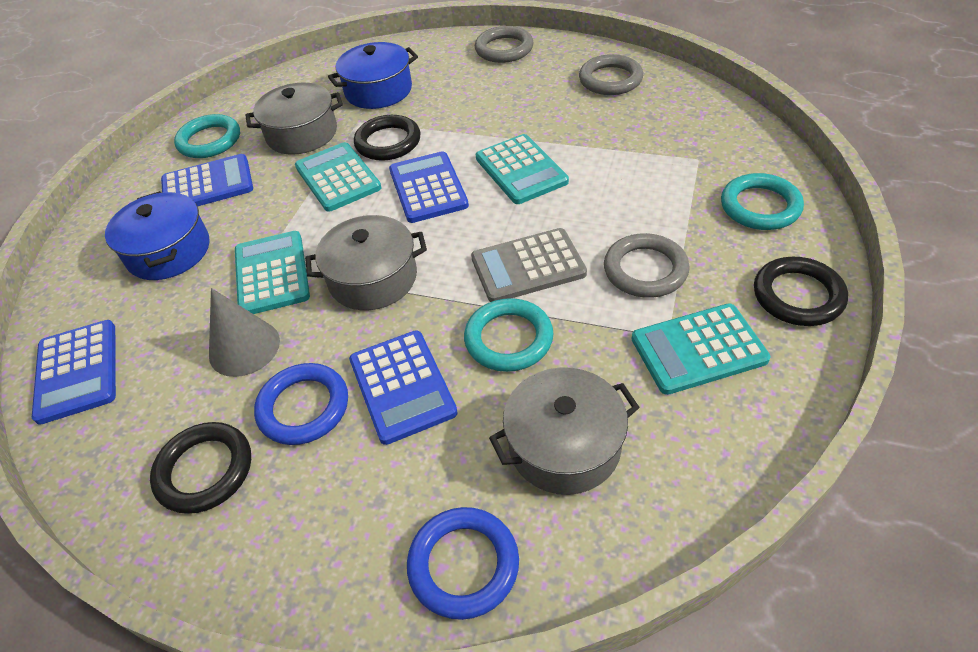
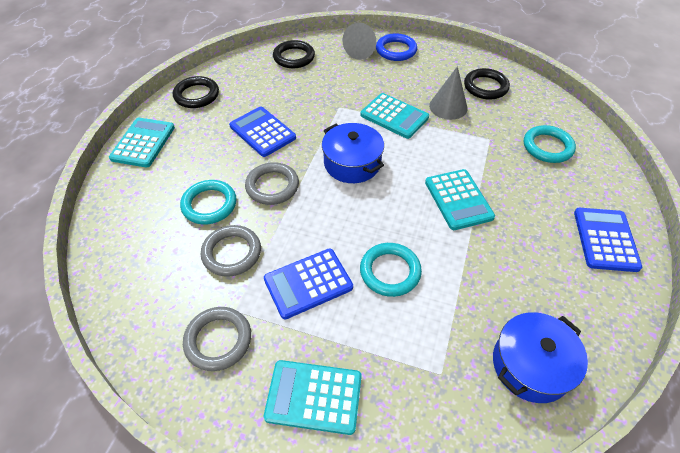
blue calculator: 4 -> 3
blue ring: 2 -> 1
grey calculator: 1 -> 0
grey cone: 1 -> 2
grey pot: 3 -> 0

